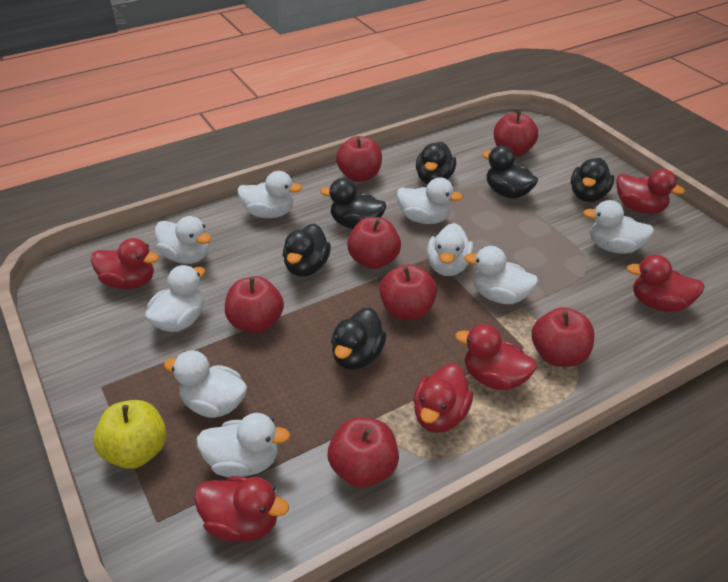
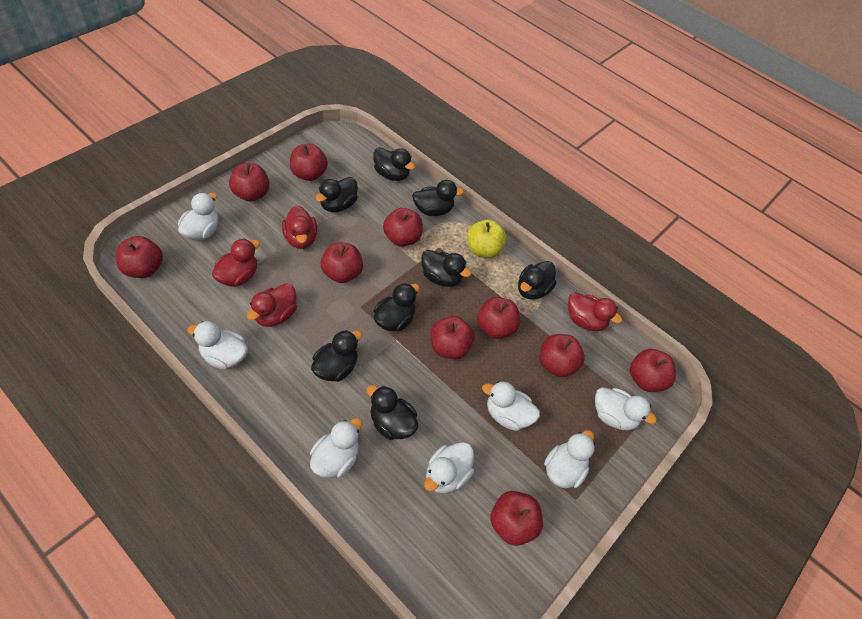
black duck: 6 -> 8
red apple: 7 -> 10
red duck: 6 -> 4
white duck: 9 -> 7

